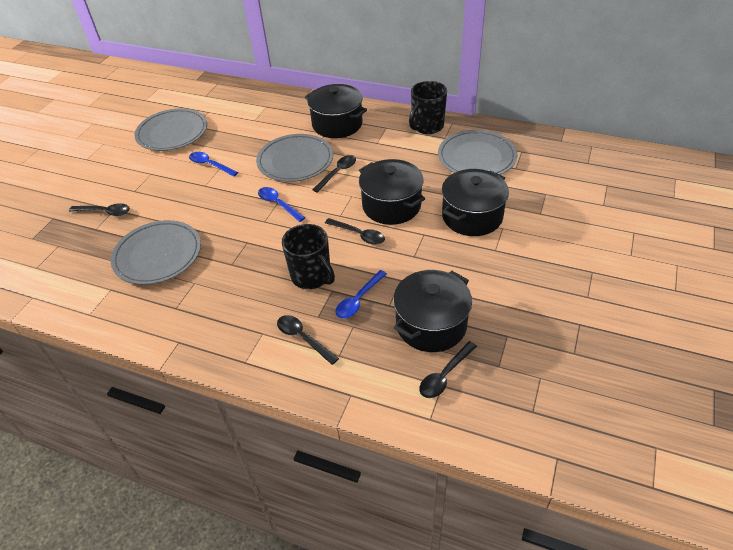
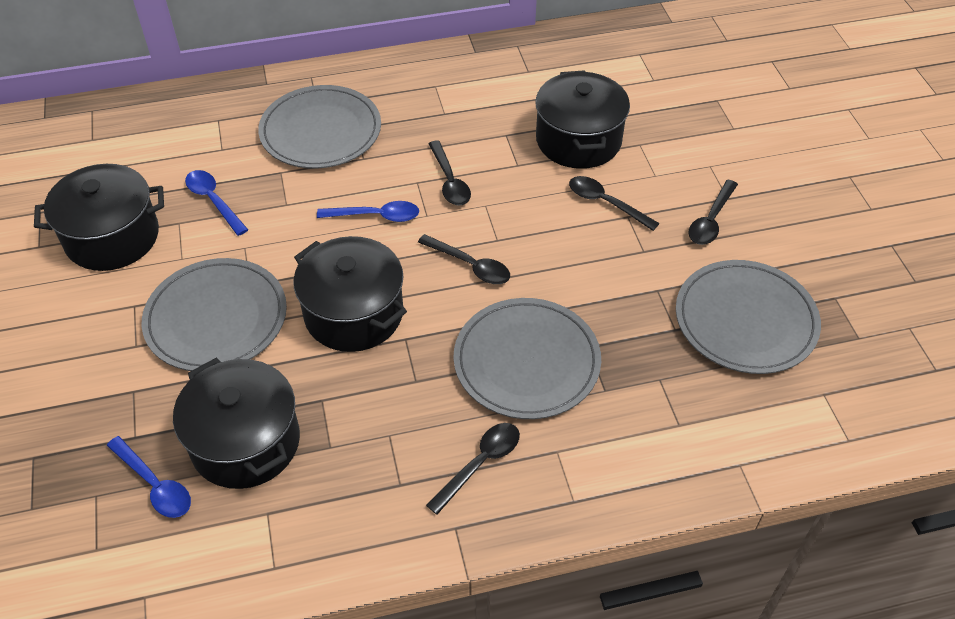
black mug: 2 -> 0

